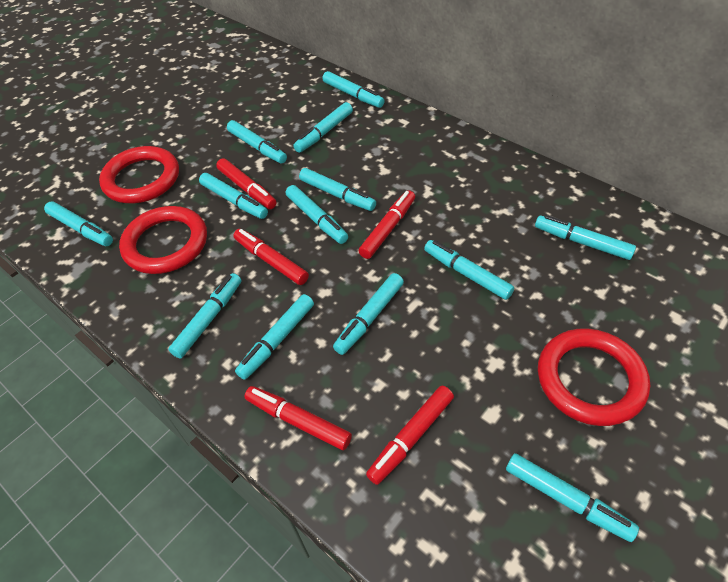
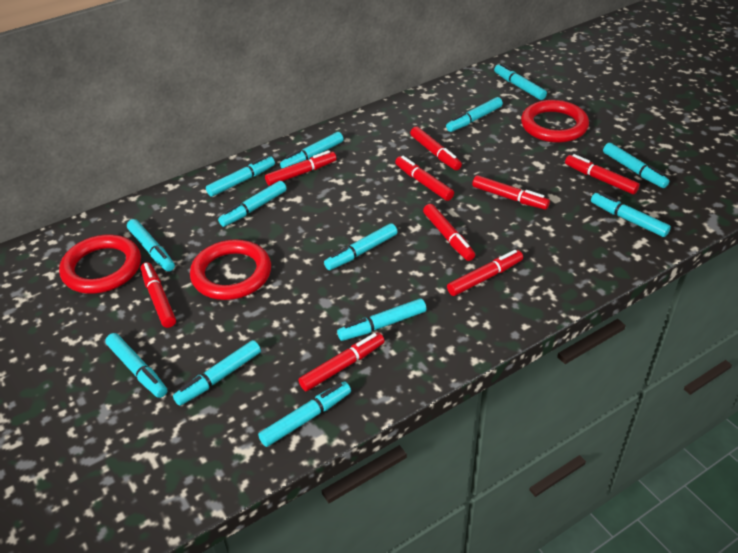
red marker: 5 -> 9

